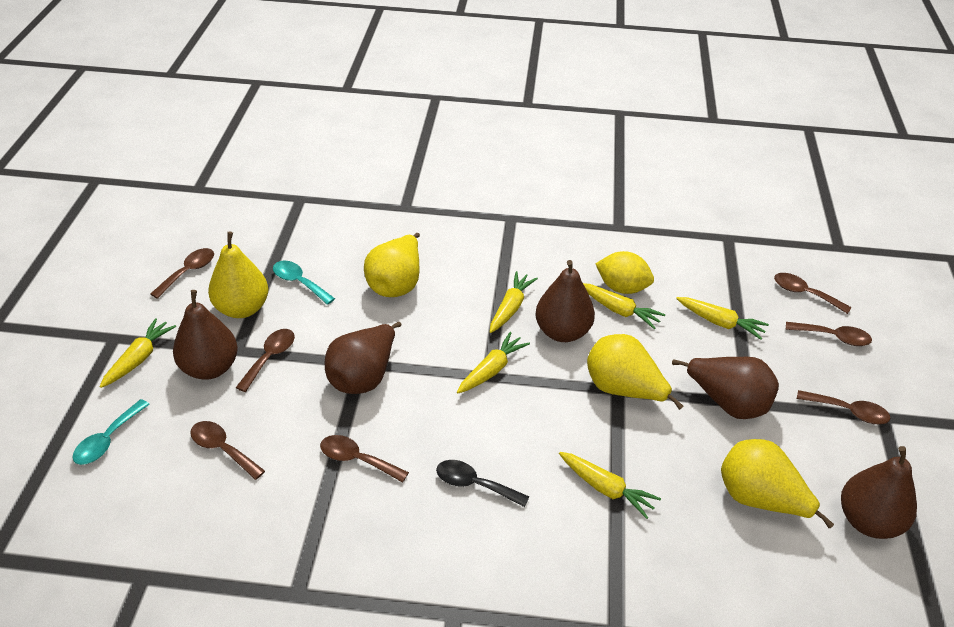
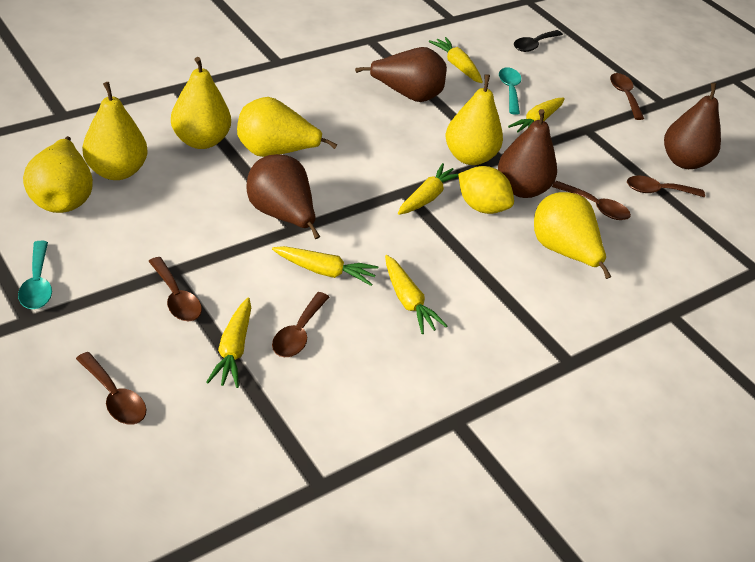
brown pear: 5 -> 4
brown spoon: 7 -> 6
yellow pear: 4 -> 6

